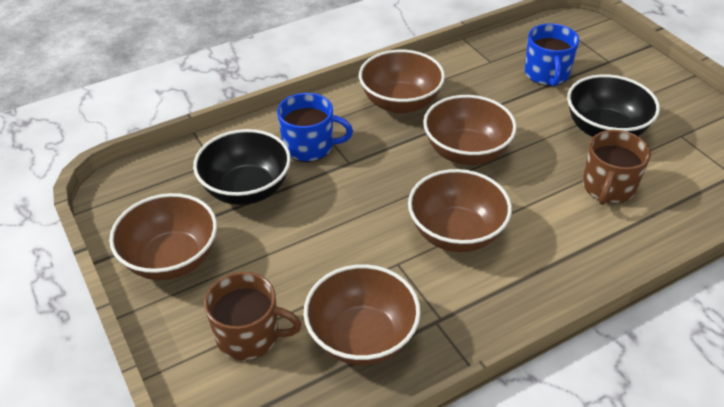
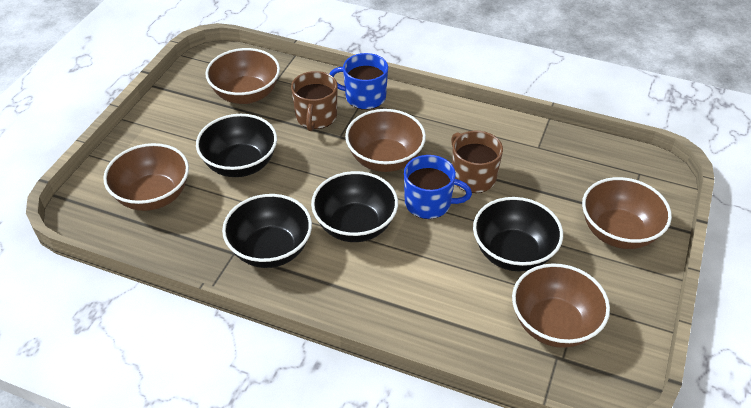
black bowl: 2 -> 4

